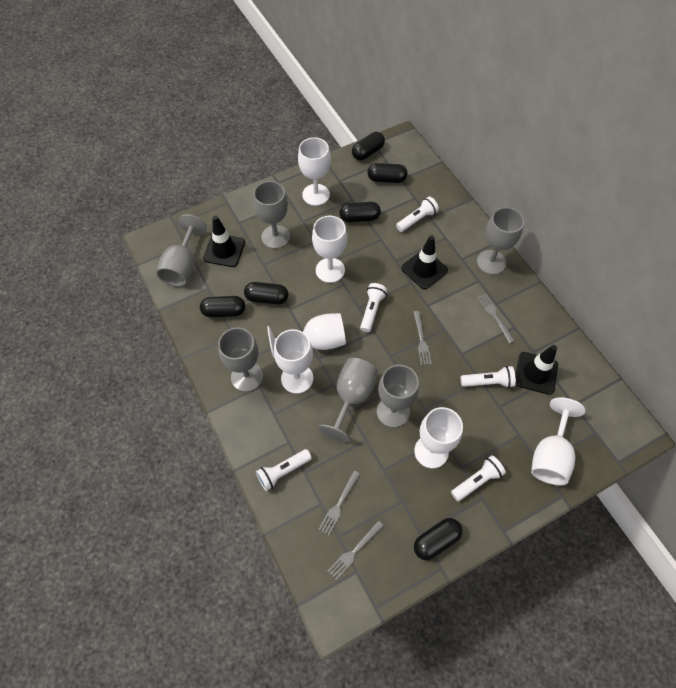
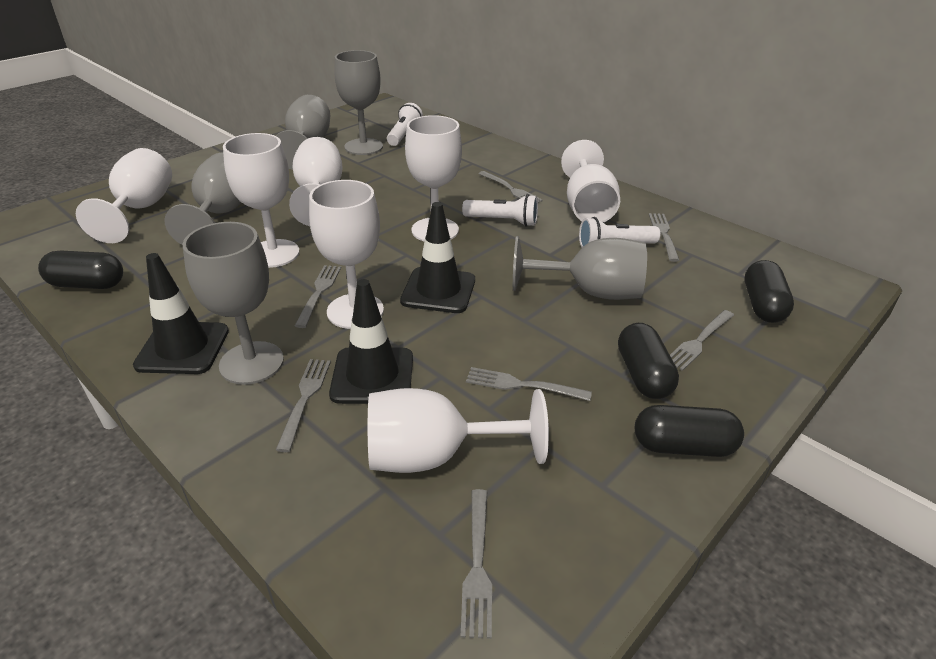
black capsule: 6 -> 4
grey fork: 4 -> 7
grey goblet: 6 -> 5
white flashlight: 5 -> 3
white goblet: 6 -> 7

